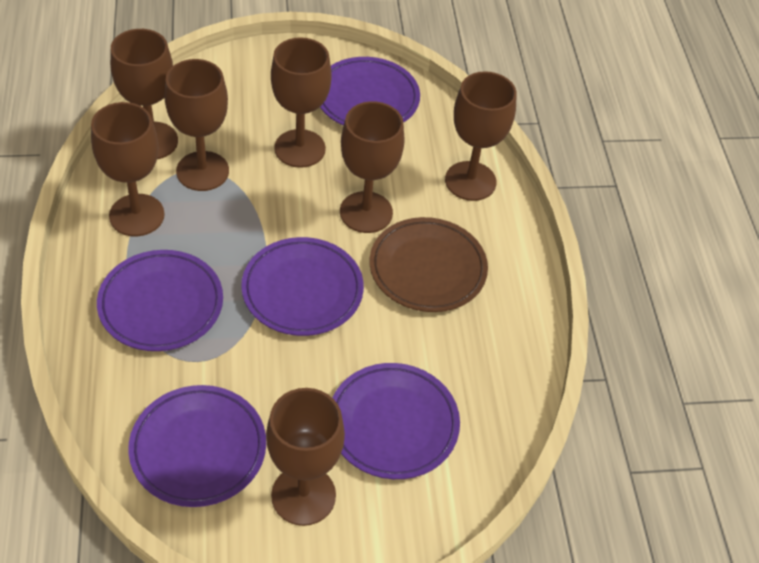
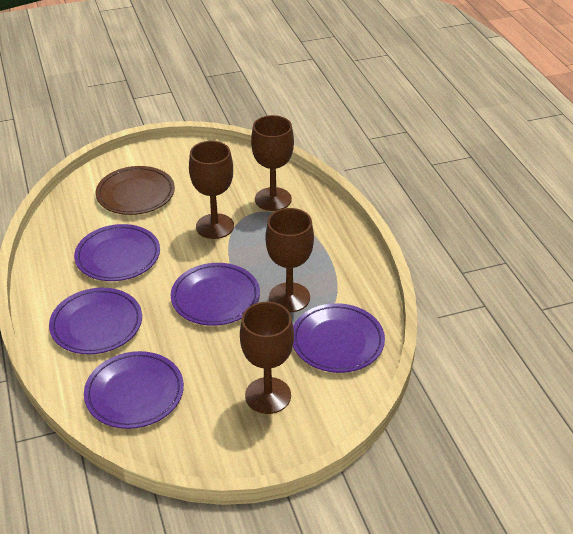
brown goblet: 7 -> 4

